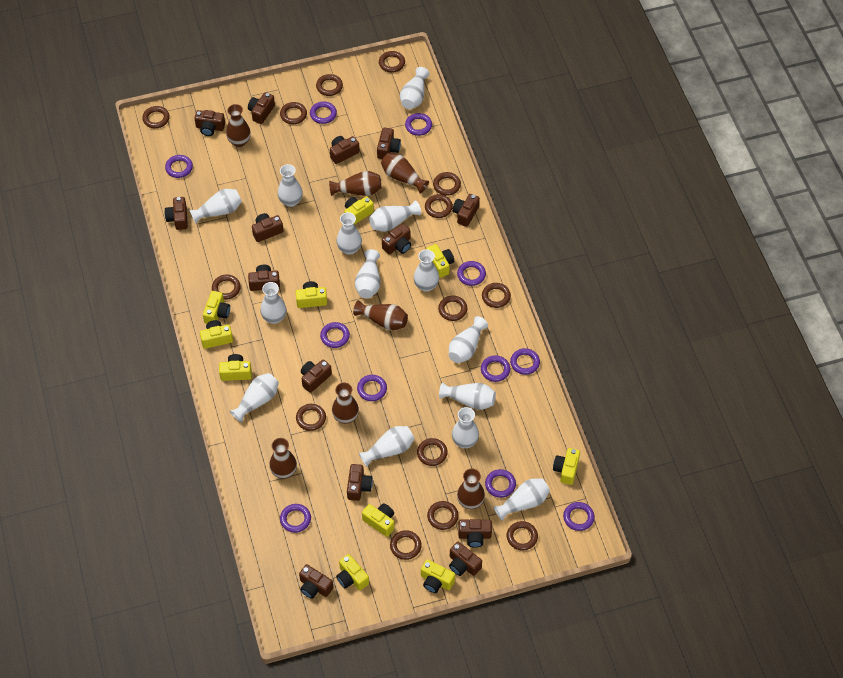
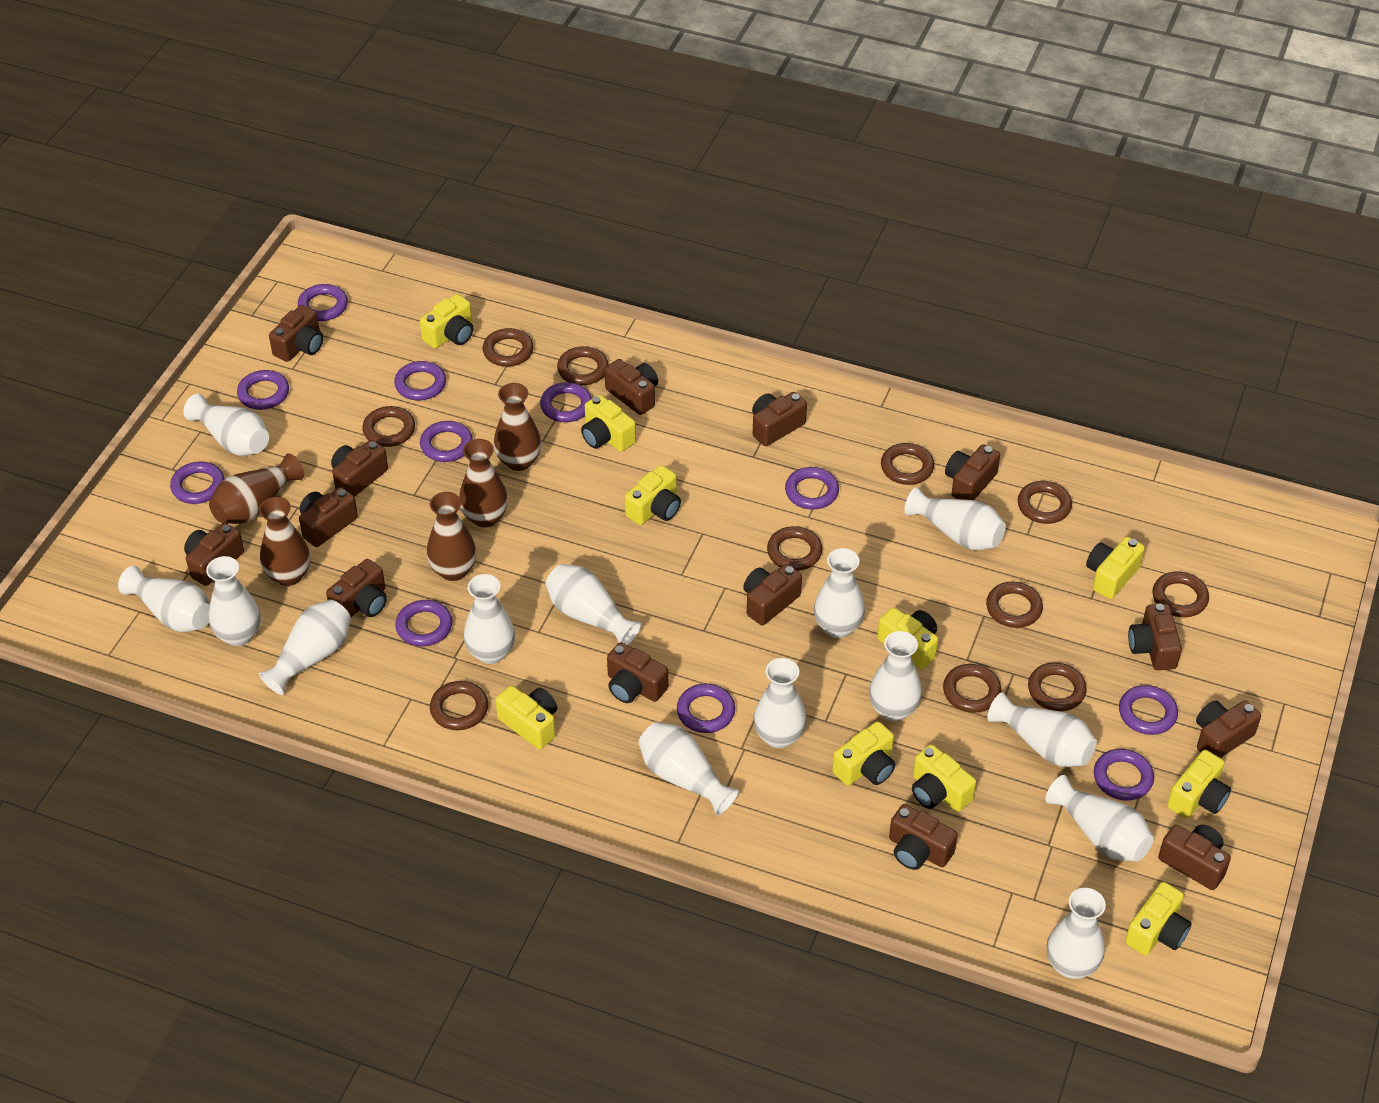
brown ring: 14 -> 11
brown vase: 7 -> 5

